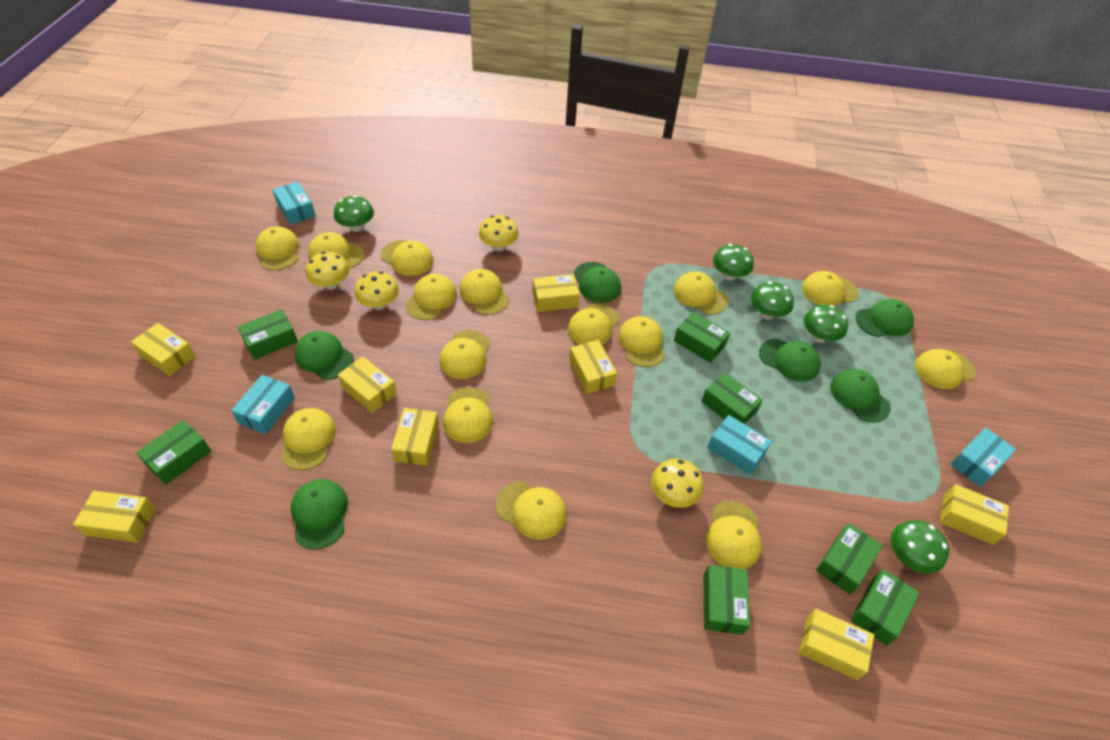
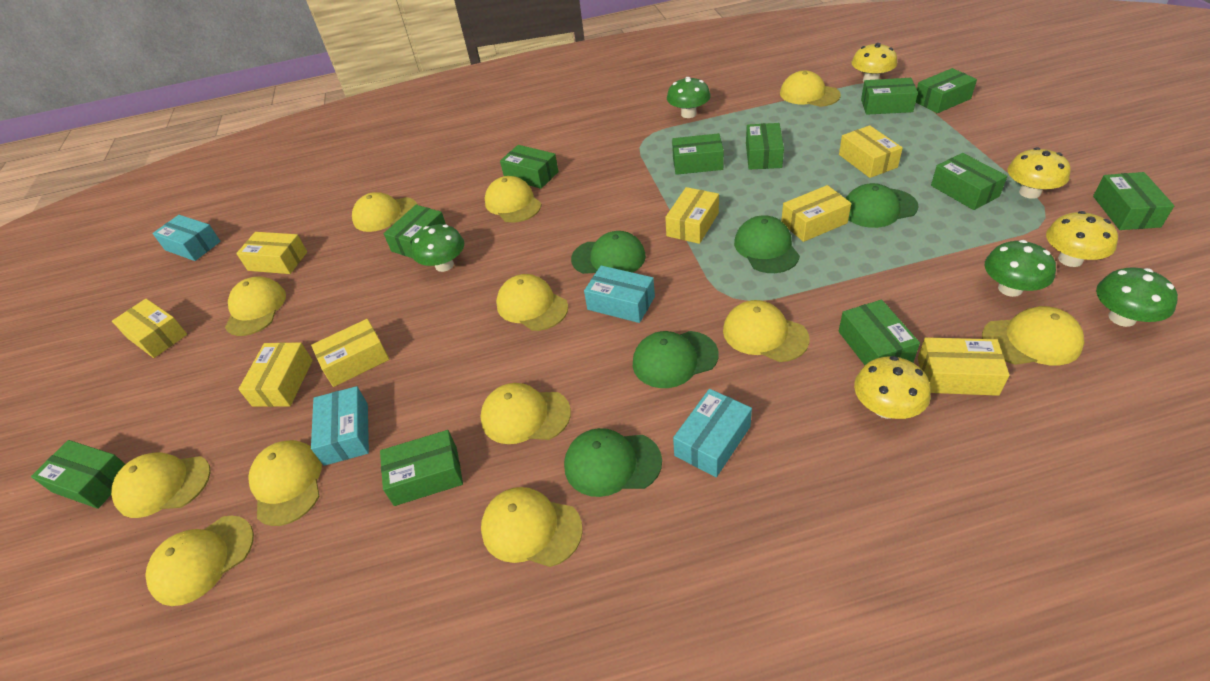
green box: 7 -> 11
green cap: 6 -> 5
green mushroom: 5 -> 4
yellow cap: 15 -> 12

